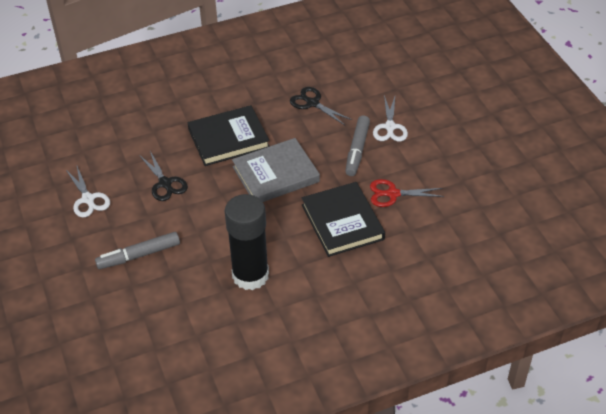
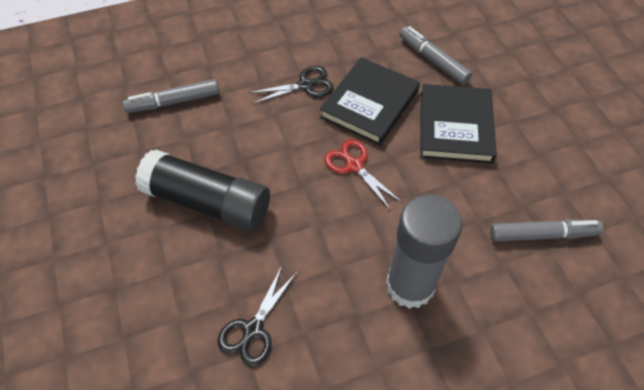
grey book: 1 -> 0
grey glue stick: 0 -> 1
grey marker: 2 -> 3
white scissors: 2 -> 0

